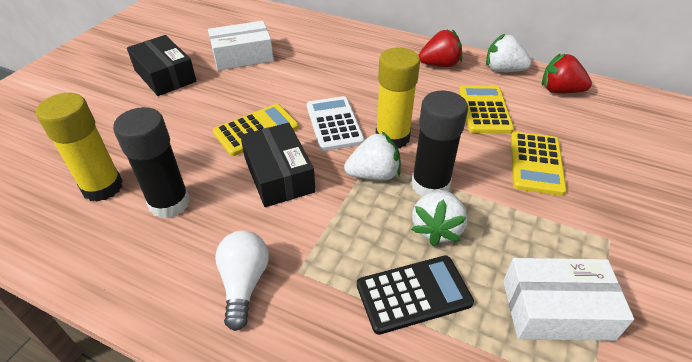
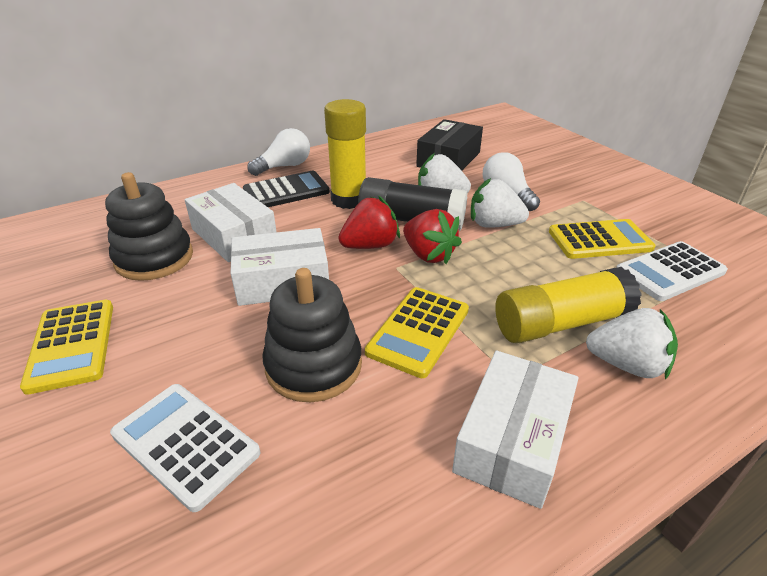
black box: 2 -> 1
black glue stick: 2 -> 1
black stacking toy: 0 -> 2
white box: 2 -> 3
white calculator: 1 -> 2
white light bulb: 1 -> 2

